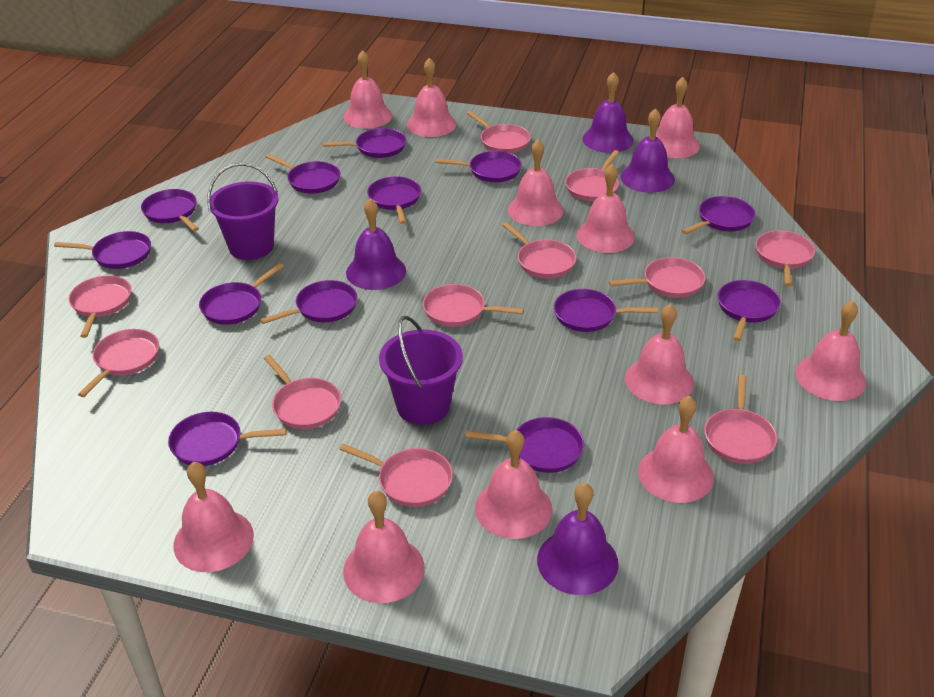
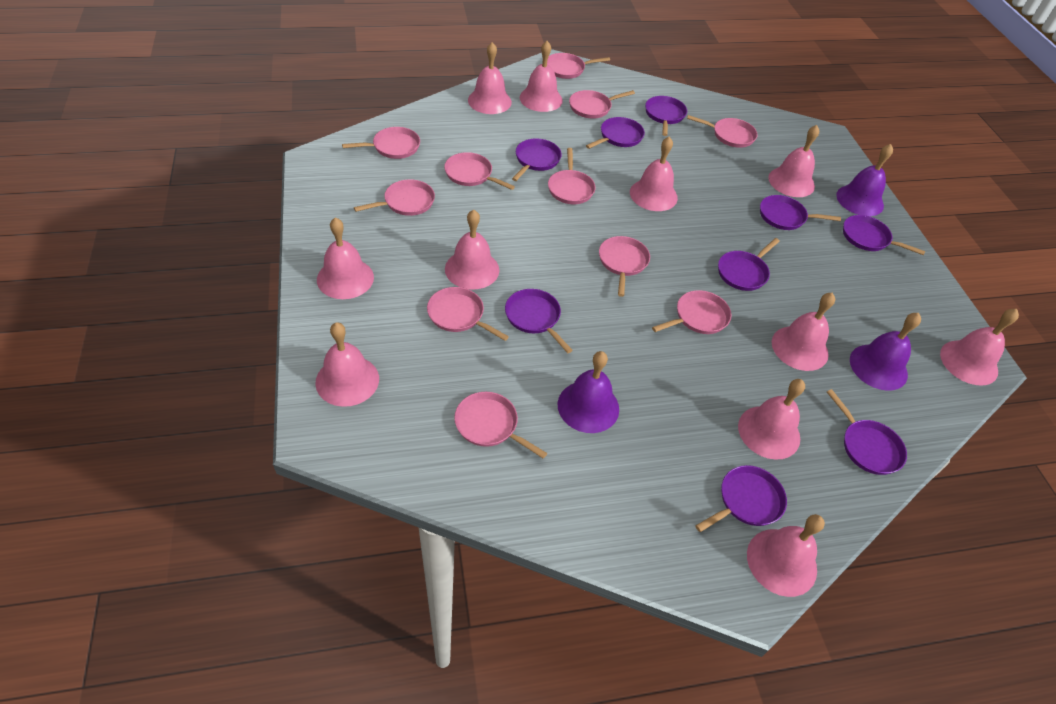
purple bell: 4 -> 3
purple bucket: 2 -> 0
purple pan: 13 -> 9

